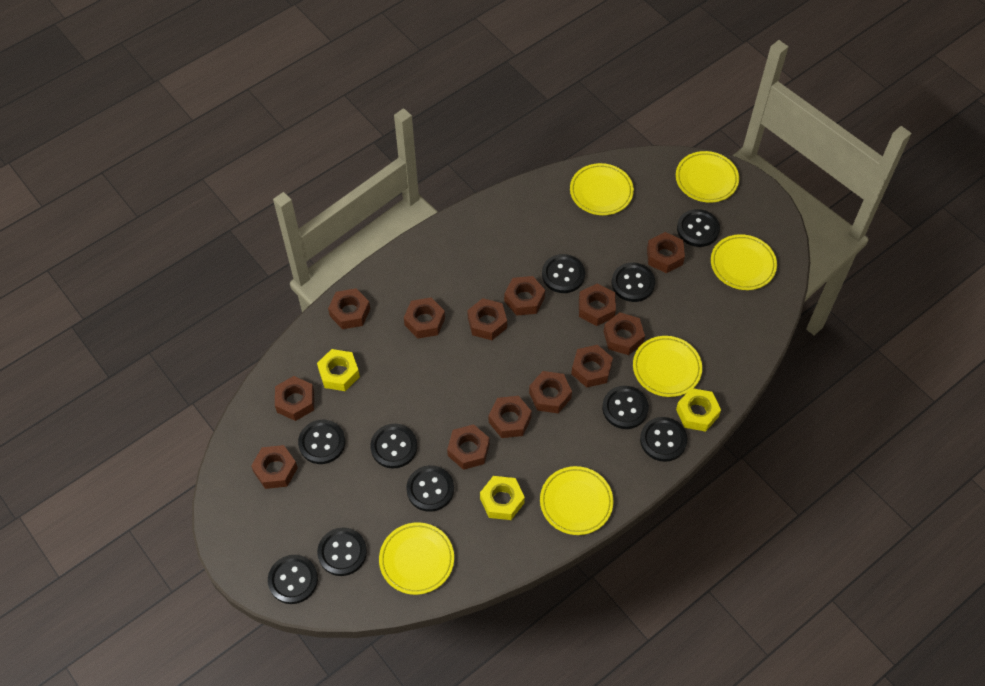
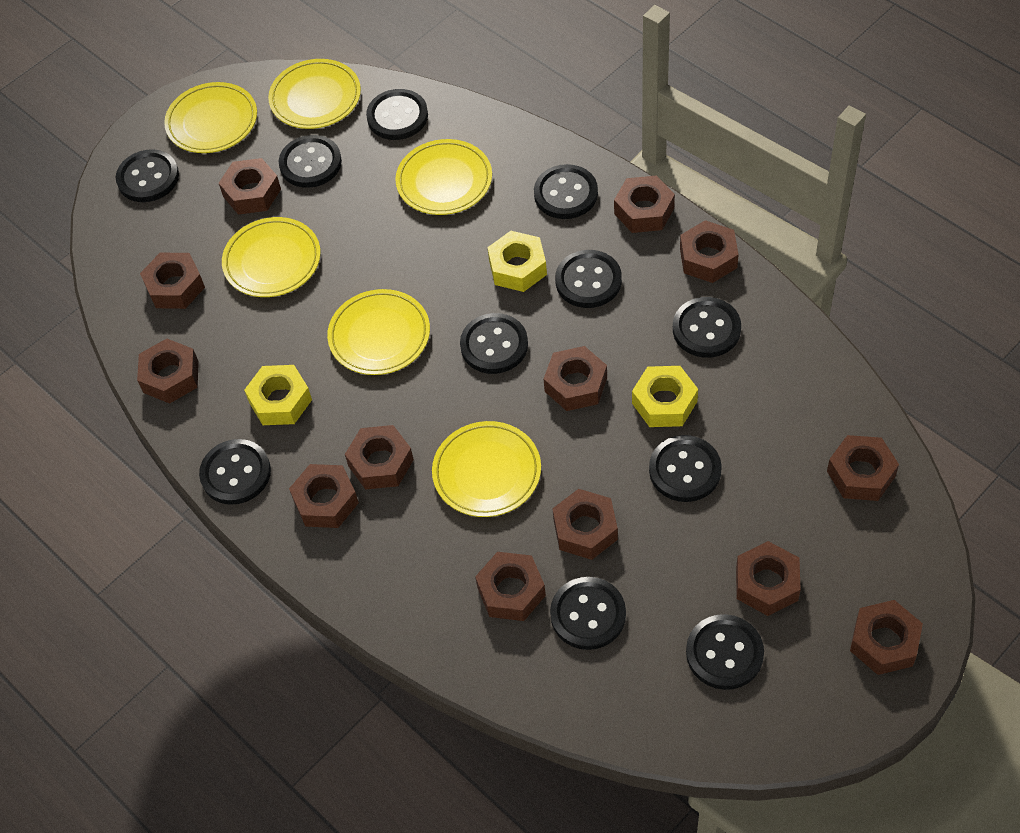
black button: 10 -> 11

